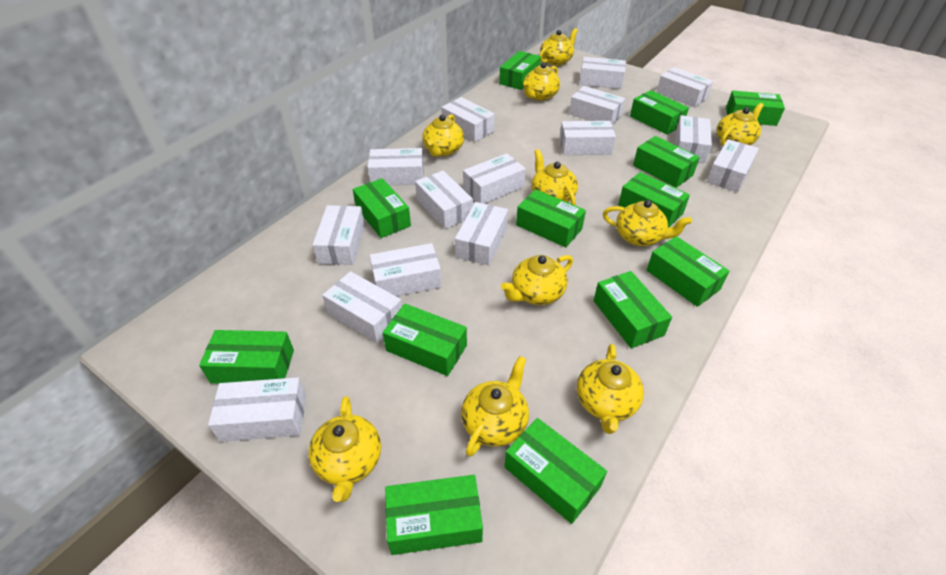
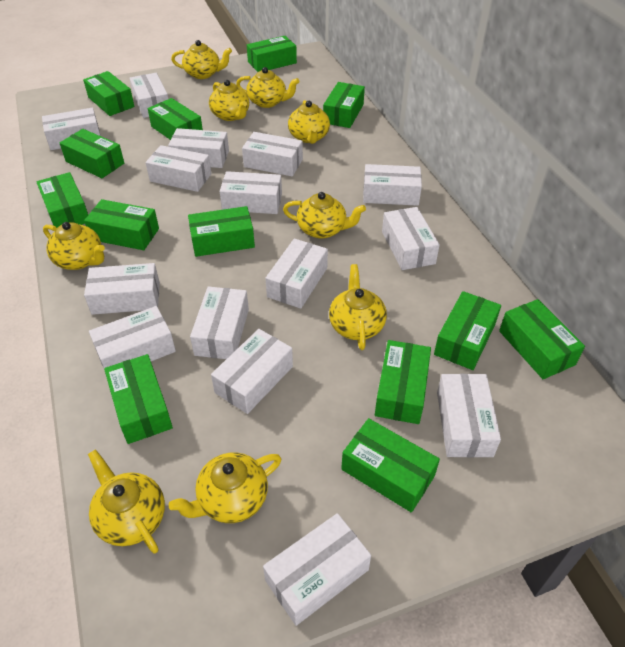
yellow teapot: 10 -> 9

